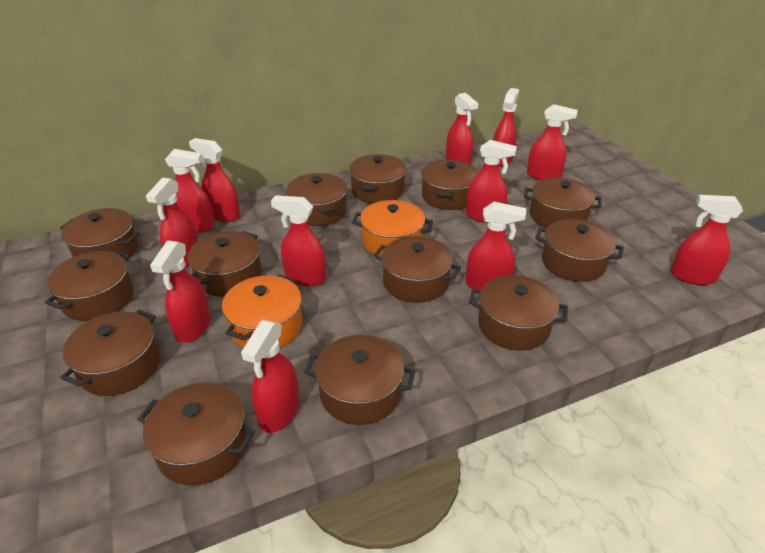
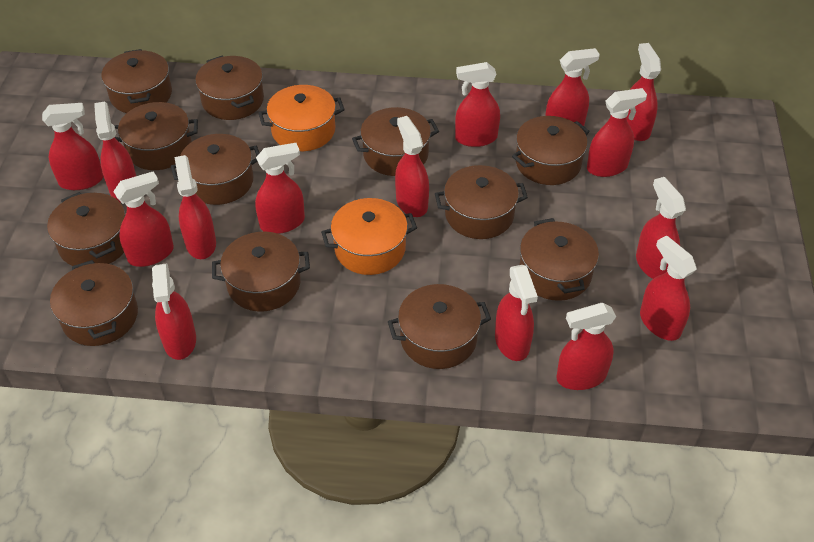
brown pot: 13 -> 12
red spray bottle: 12 -> 15

